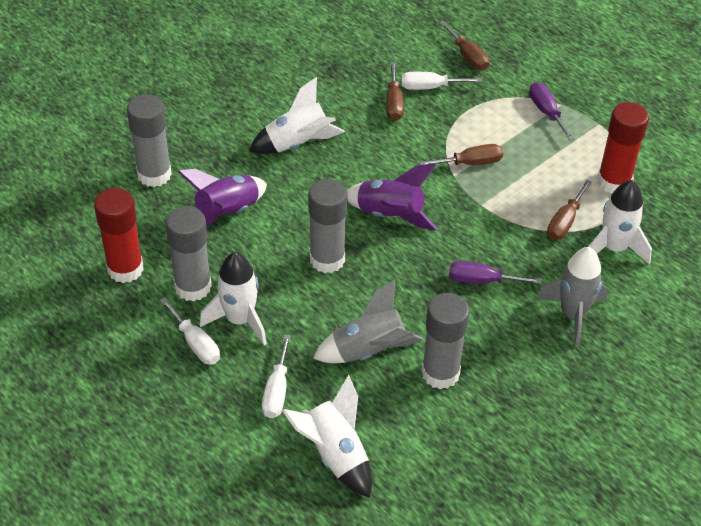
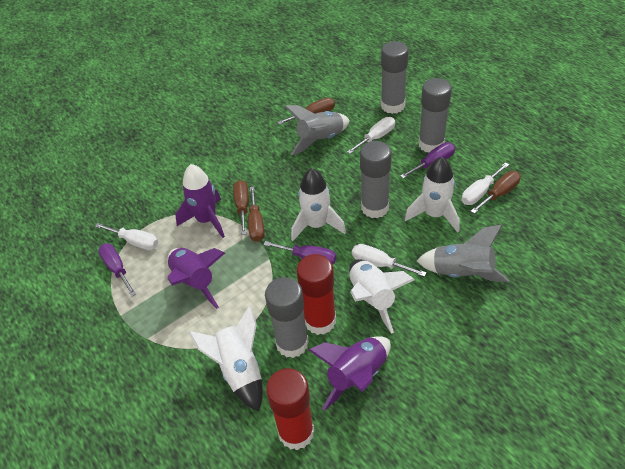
purple rocket: 2 -> 3
purple screwdriver: 2 -> 3
white screwdriver: 3 -> 4

